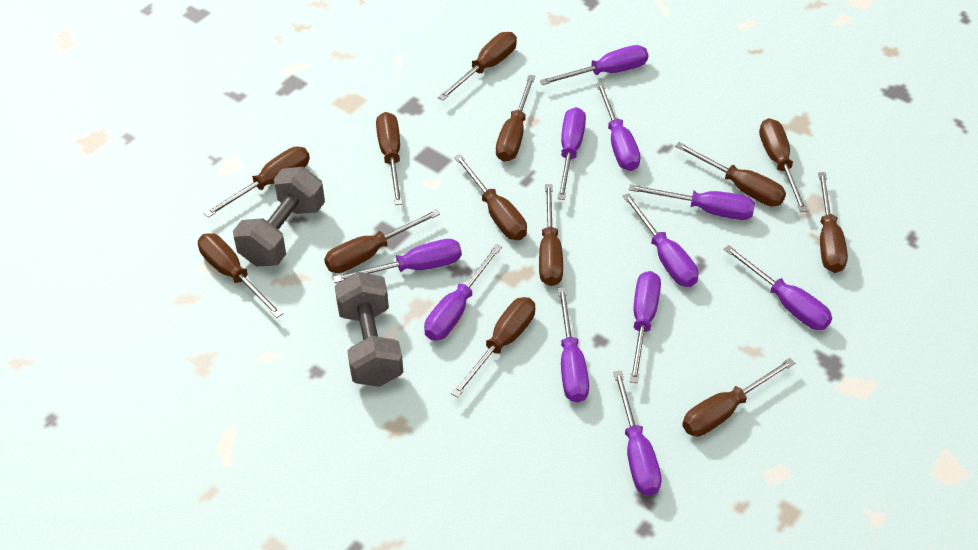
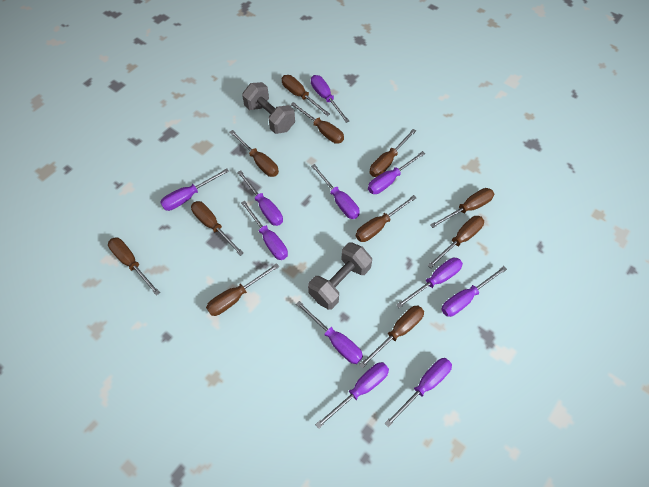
brown screwdriver: 13 -> 11

